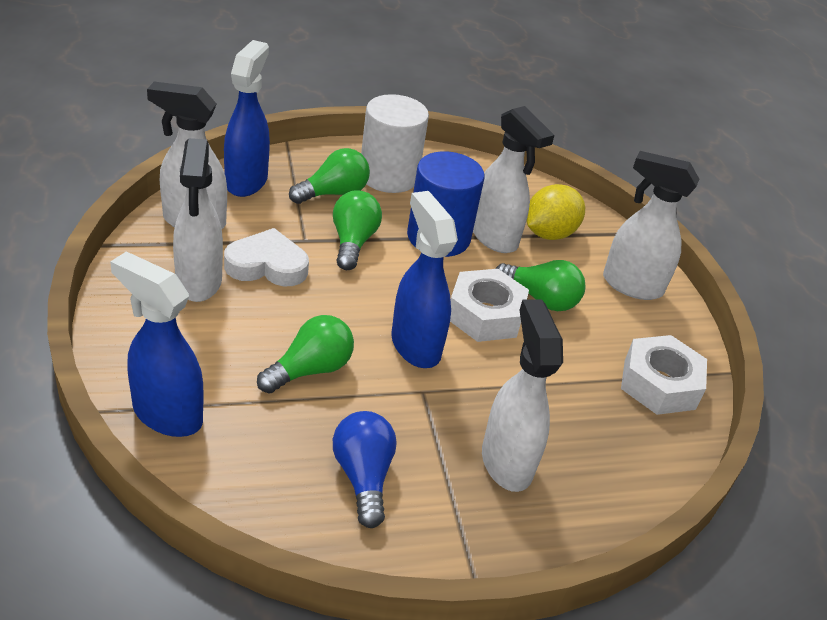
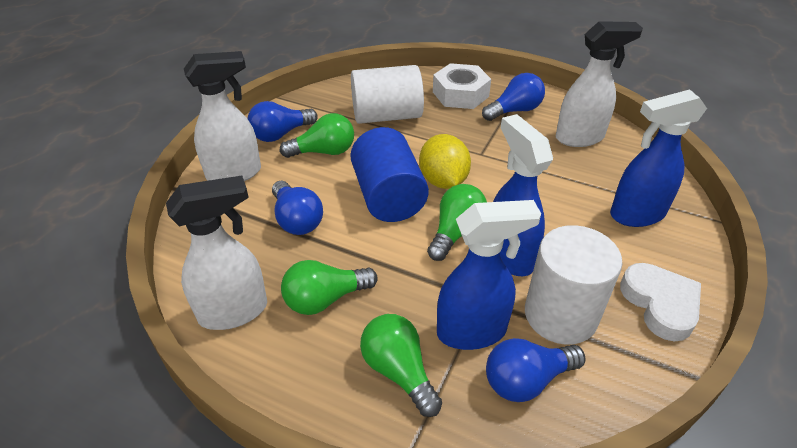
blue light bulb: 1 -> 4
white cylinder: 1 -> 2
white nut: 2 -> 1
white spray bottle: 5 -> 3

